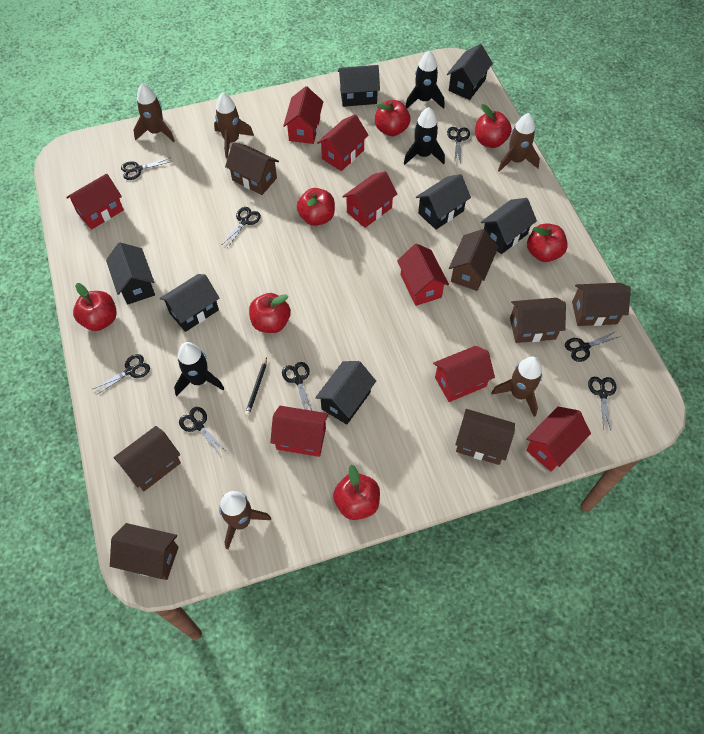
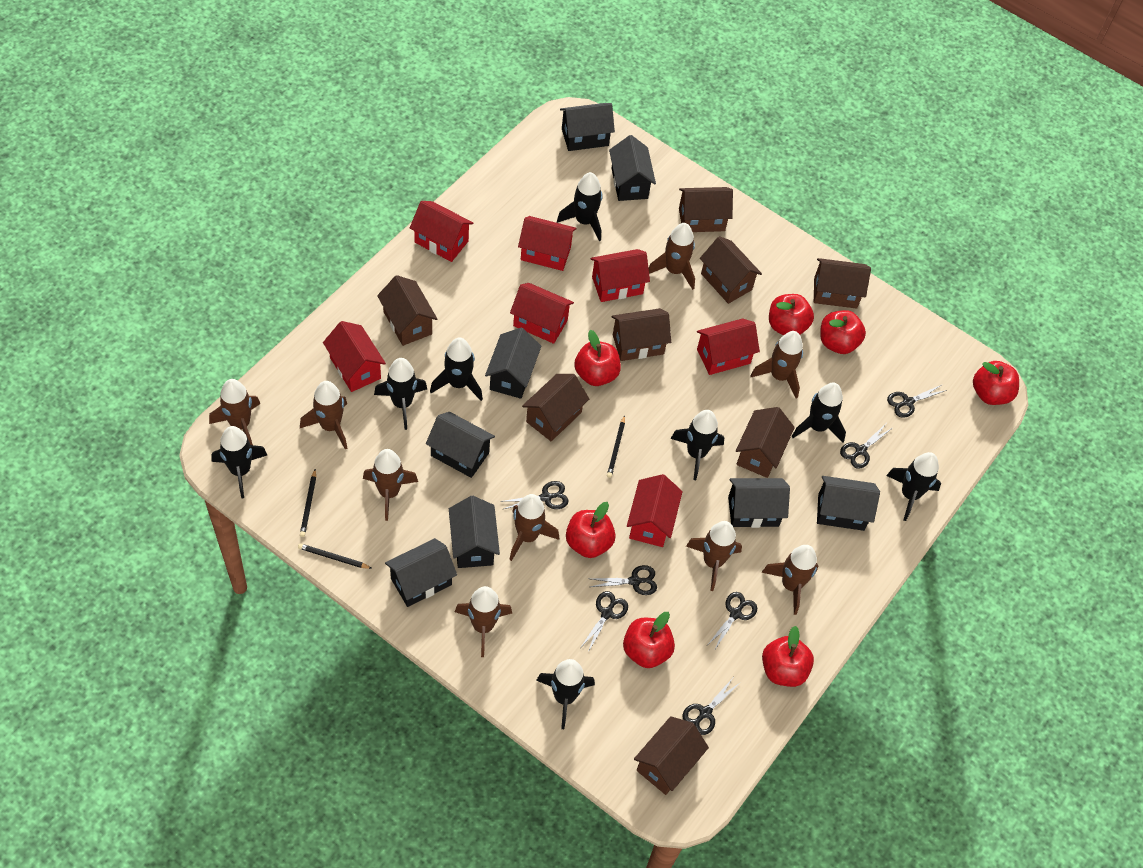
black house: 7 -> 8
black pencil: 1 -> 3
black rocket: 3 -> 8
black scissors: 8 -> 7
brown house: 7 -> 8
brown rocket: 5 -> 9
red house: 8 -> 7

